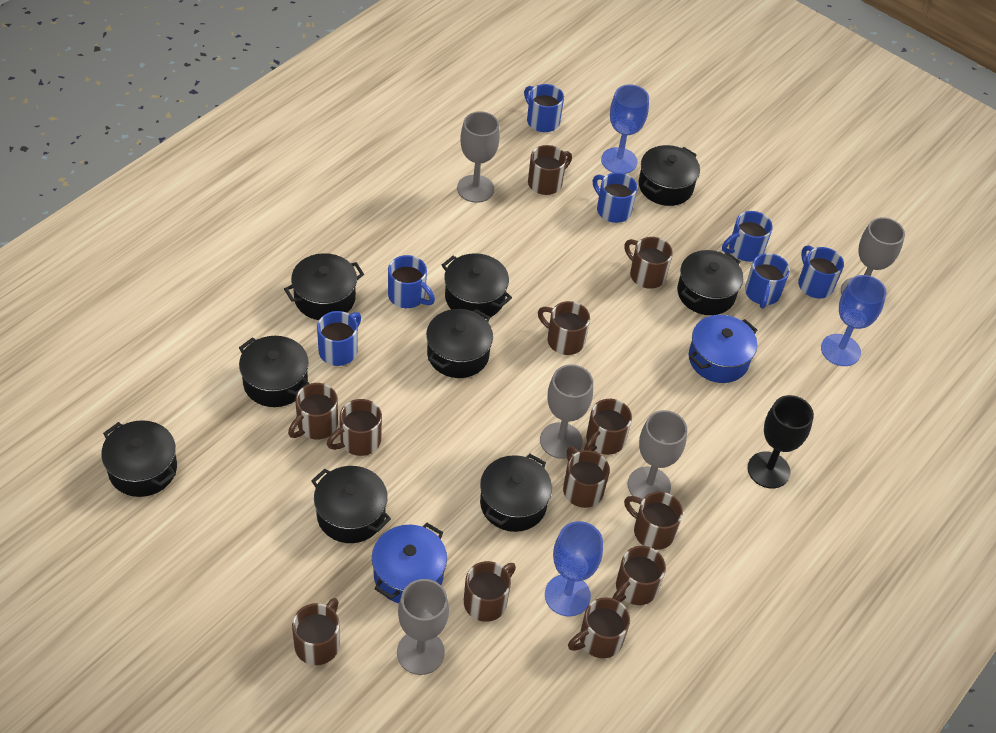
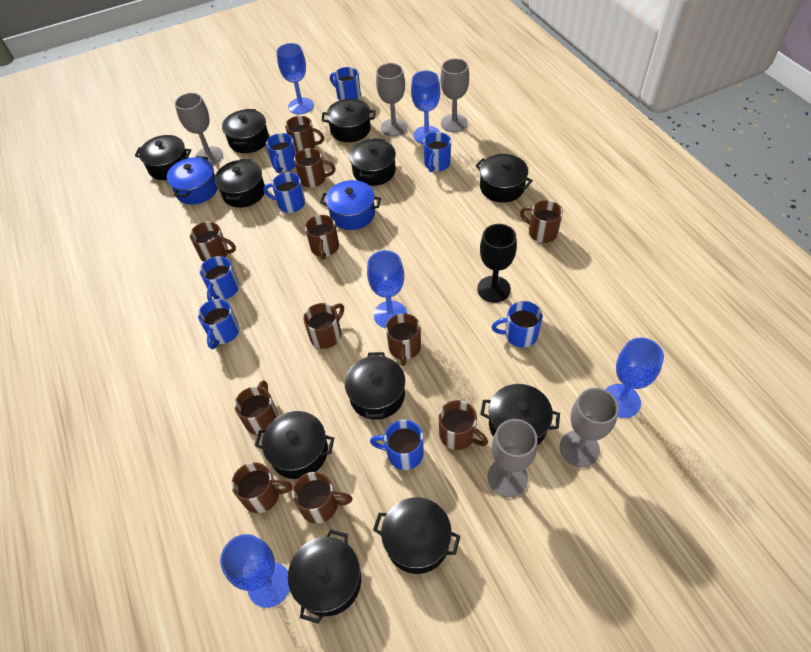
black pot: 9 -> 11
blue goblet: 3 -> 5
blue mug: 7 -> 8
brown mug: 12 -> 11

